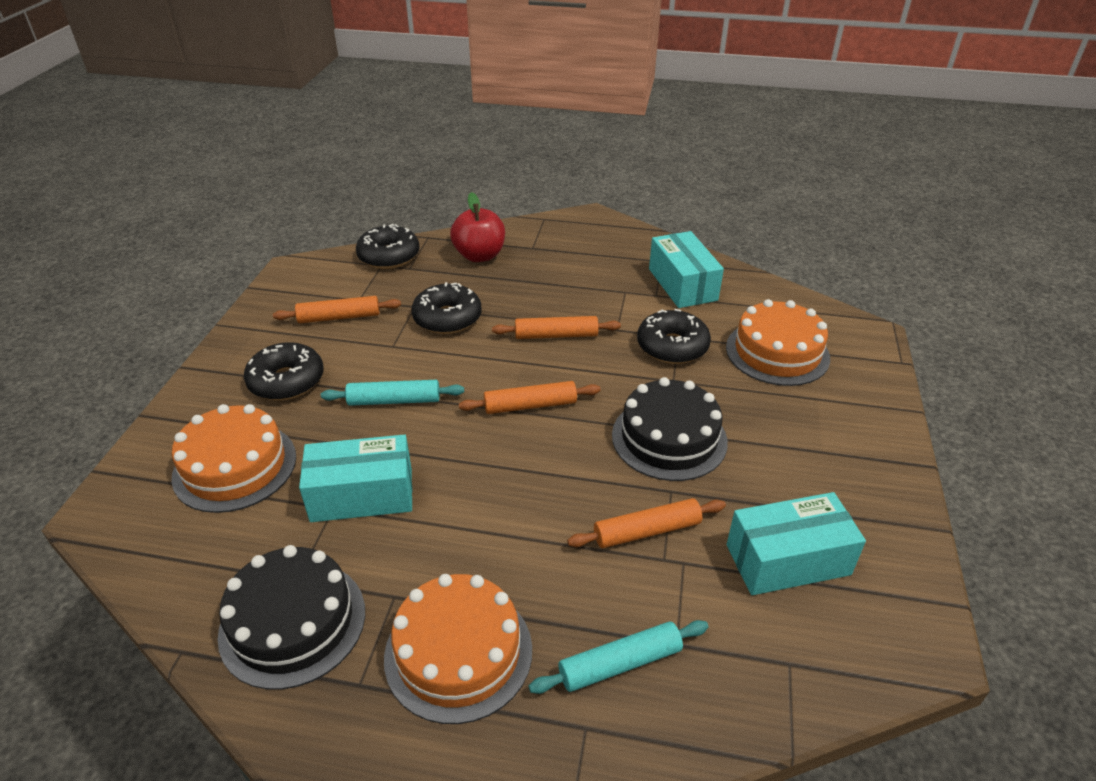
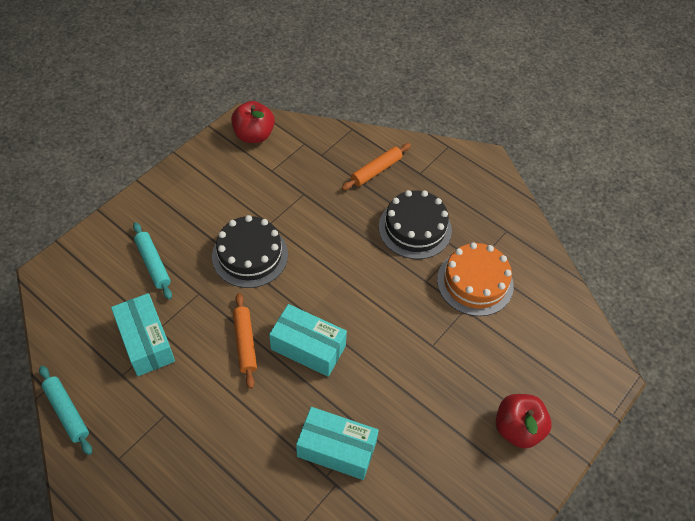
black donut: 4 -> 0
orange cake: 3 -> 1
orange rolling pin: 4 -> 2
red apple: 1 -> 2

